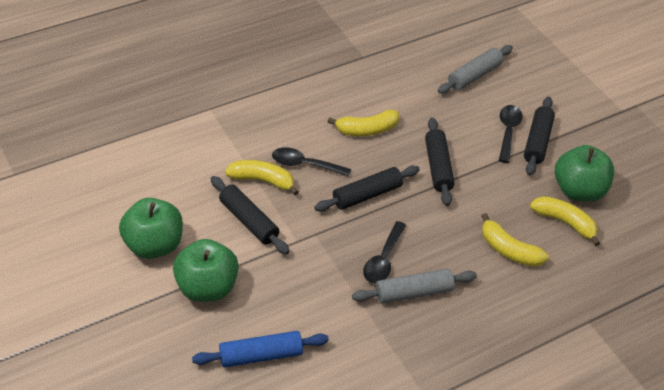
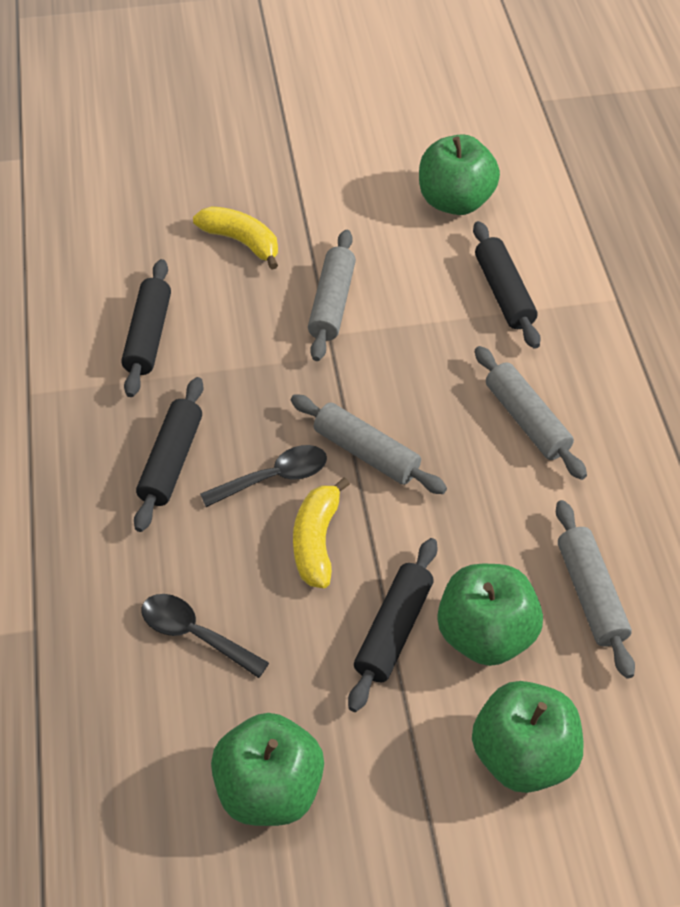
black spoon: 3 -> 2
blue rolling pin: 1 -> 0
green apple: 3 -> 4
grey rolling pin: 2 -> 4
yellow banana: 4 -> 2

